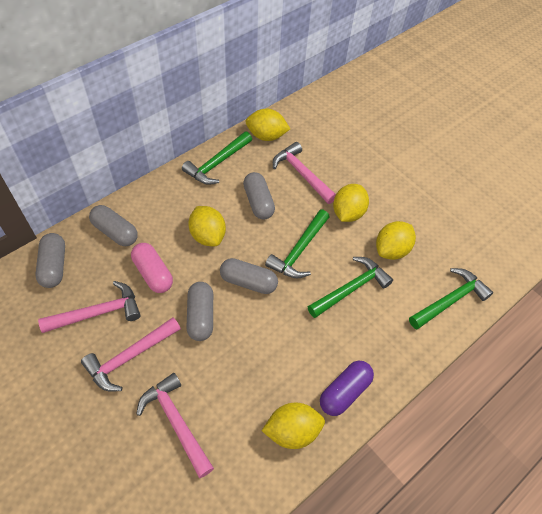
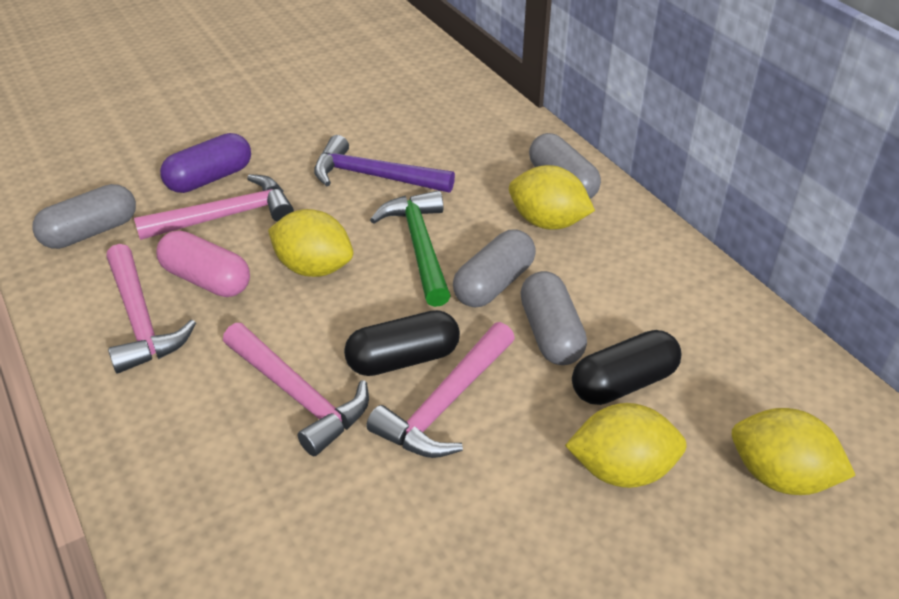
black capsule: 0 -> 2
green hammer: 4 -> 1
grey capsule: 5 -> 4
purple hammer: 0 -> 1
yellow lemon: 5 -> 4

